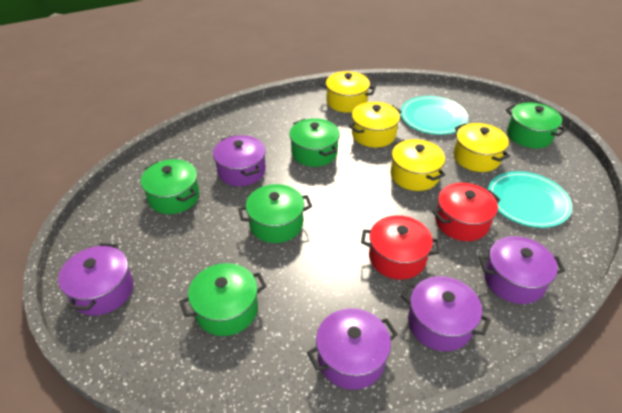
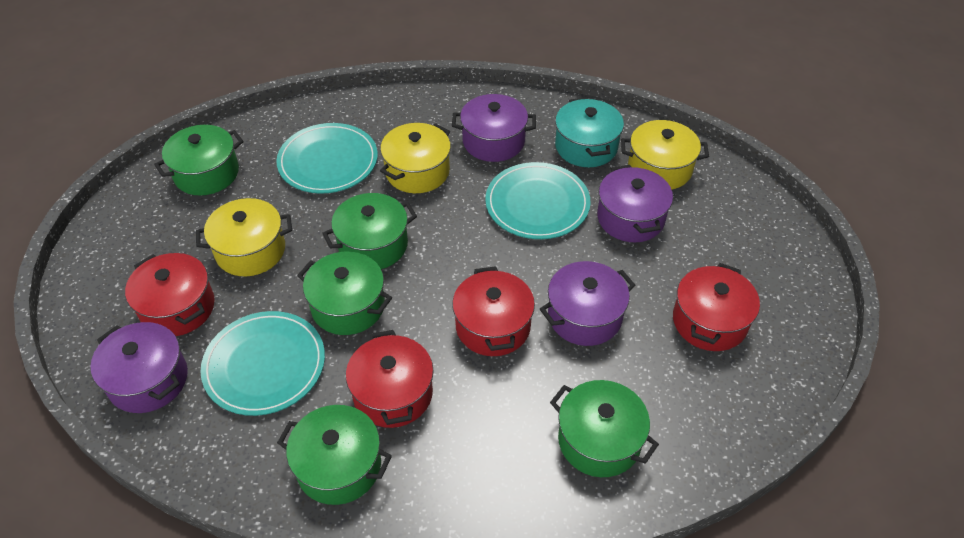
purple pot: 5 -> 4
red pot: 2 -> 4
turquoise plate: 2 -> 3
turquoise pot: 0 -> 1
yellow pot: 4 -> 3

